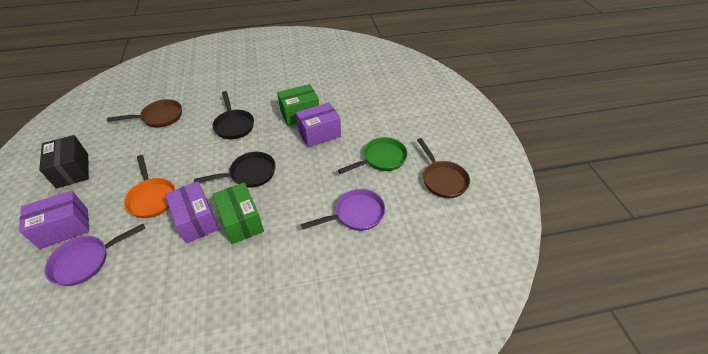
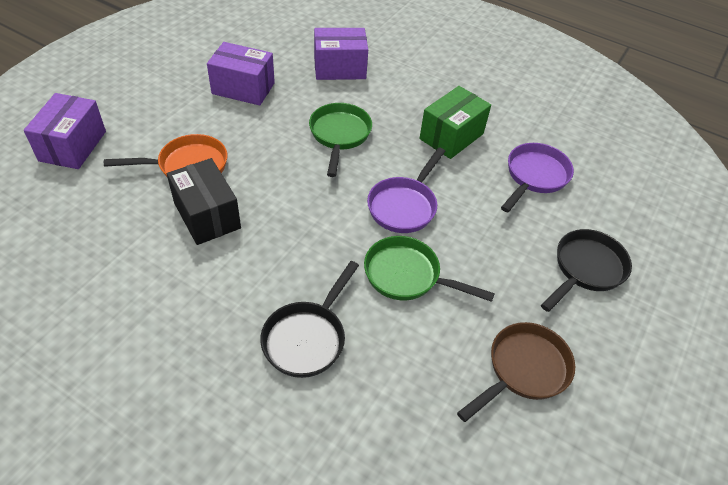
brown pan: 2 -> 1
green box: 2 -> 1
green pan: 1 -> 2

